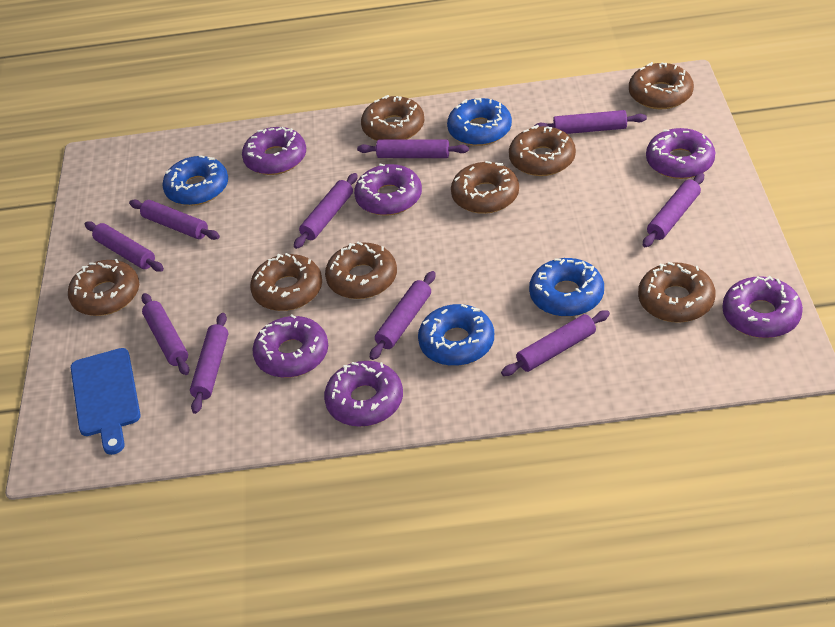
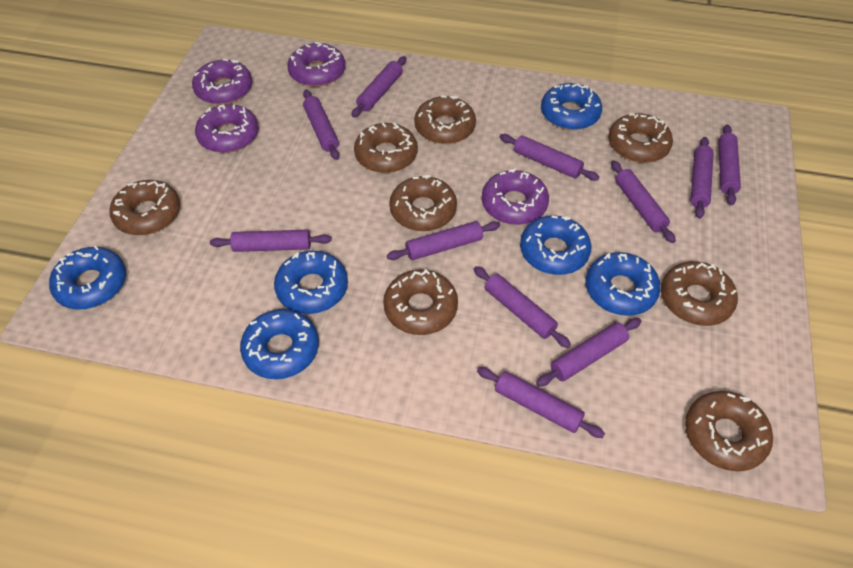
blue cutting board: 1 -> 0
blue donut: 4 -> 6
purple donut: 6 -> 4
purple rolling pin: 10 -> 11

